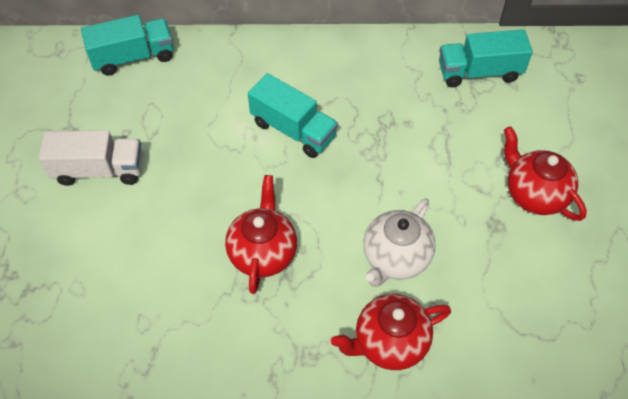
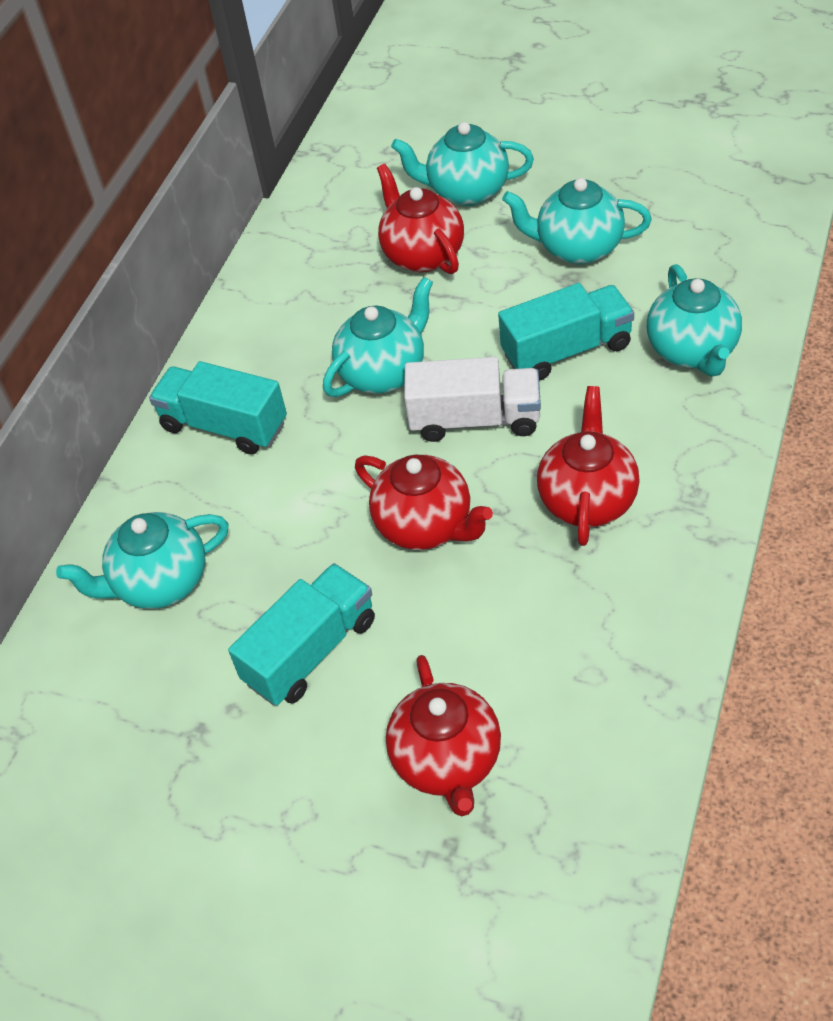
red teapot: 3 -> 4
turquoise teapot: 0 -> 5
white teapot: 1 -> 0

